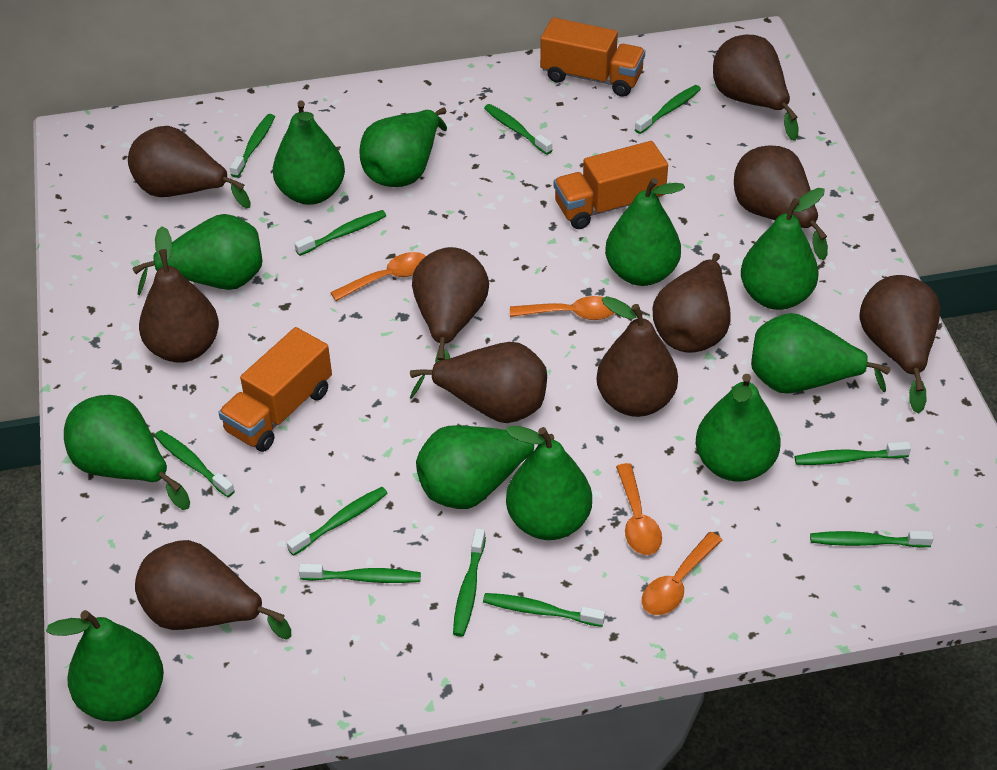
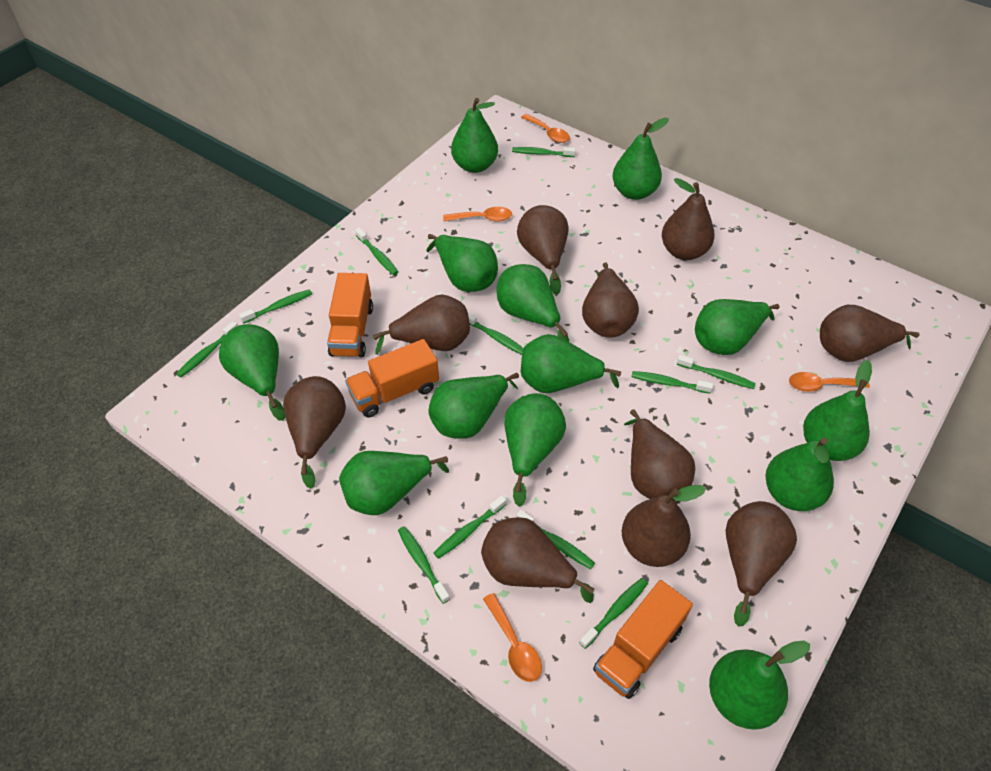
green pear: 11 -> 13

